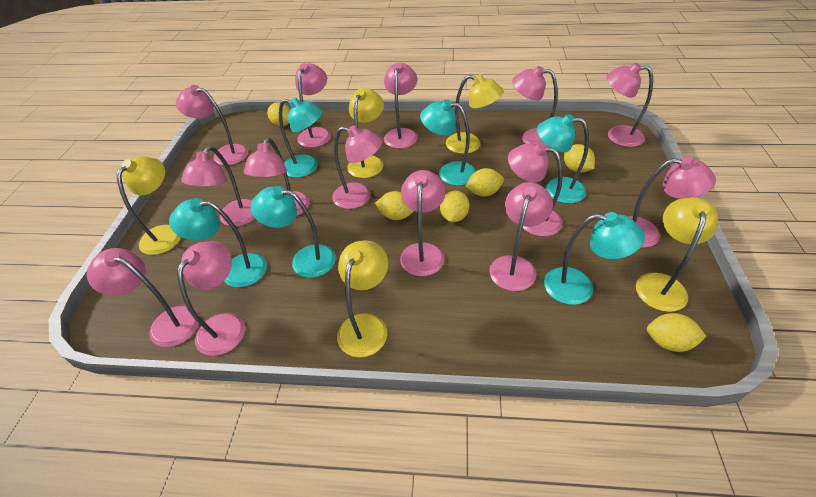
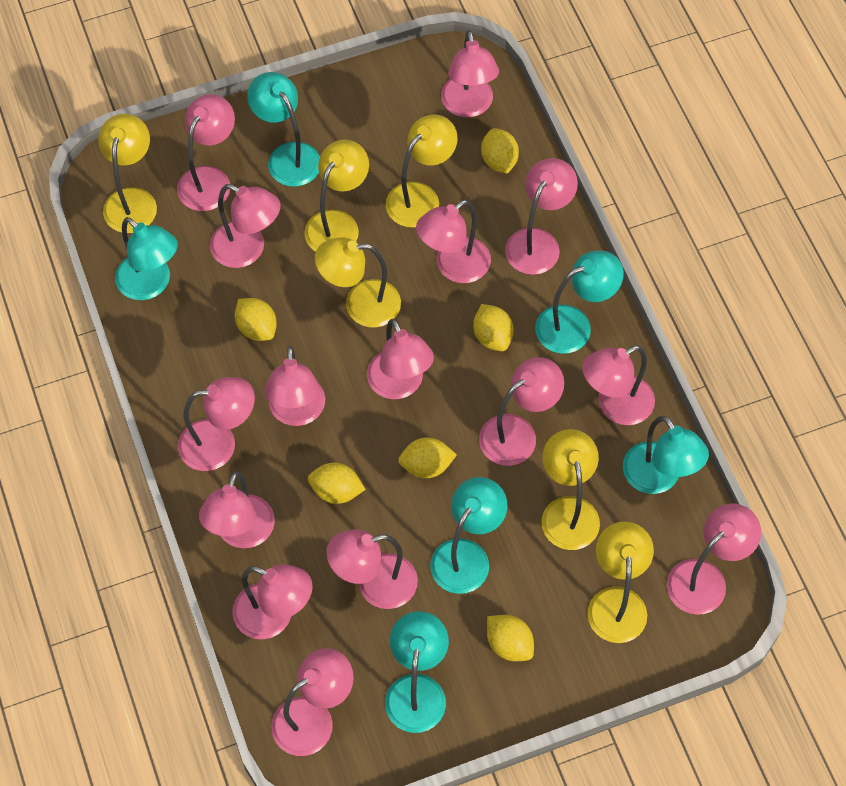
pink lamp: 14 -> 15
yellow lamp: 5 -> 6

